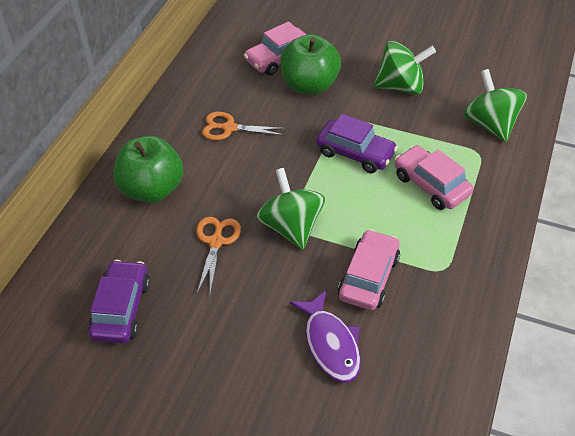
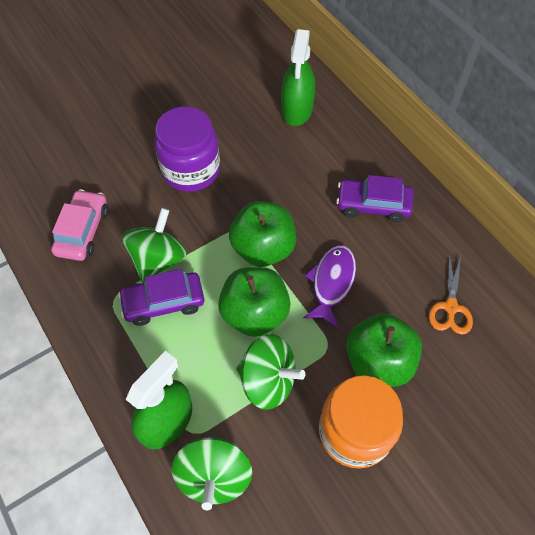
green apple: 2 -> 3
green spray bottle: 0 -> 2
orange jar: 0 -> 1
orange scissors: 2 -> 1
pink car: 3 -> 1
purple jar: 0 -> 1

